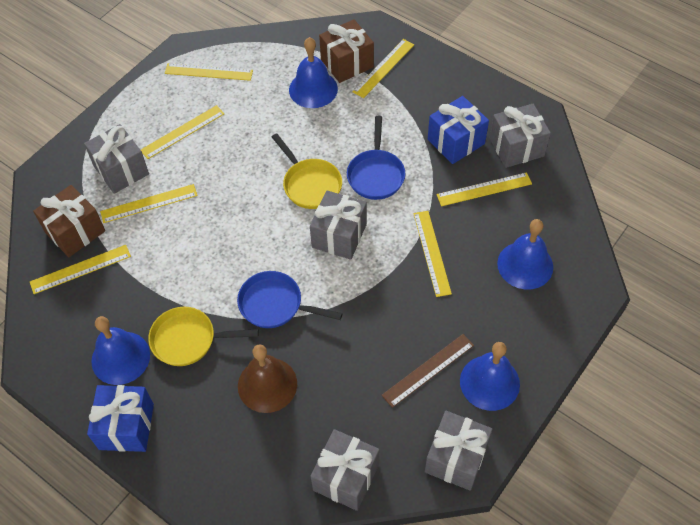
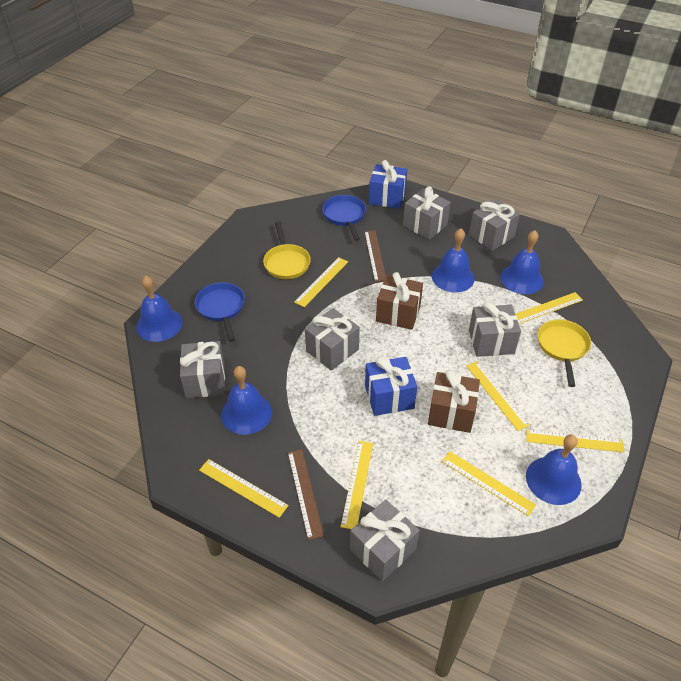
blue bell: 4 -> 5
brown bell: 1 -> 0
brown ruler: 1 -> 2
grey gift: 5 -> 6

